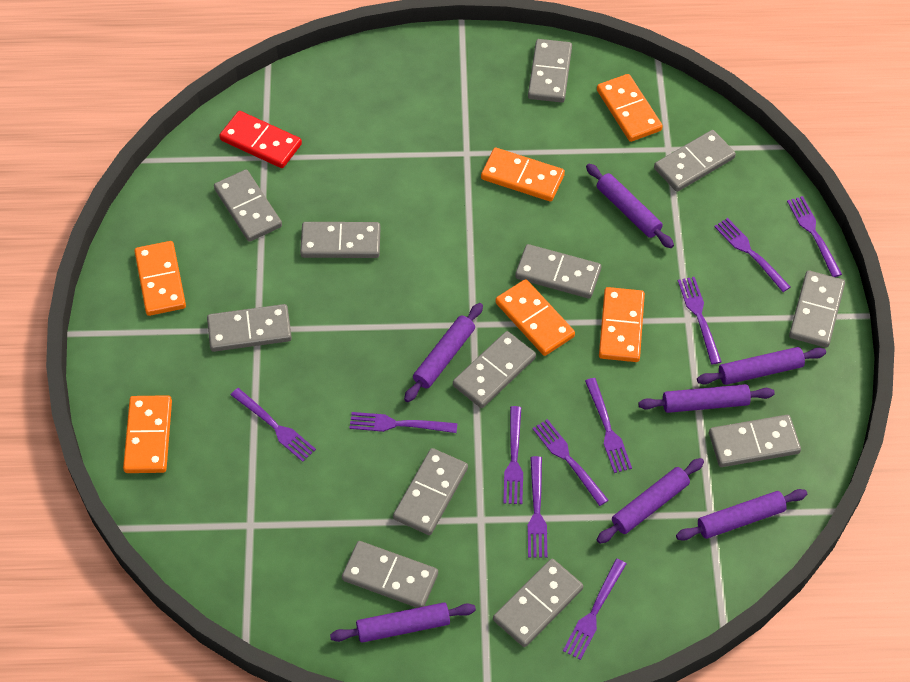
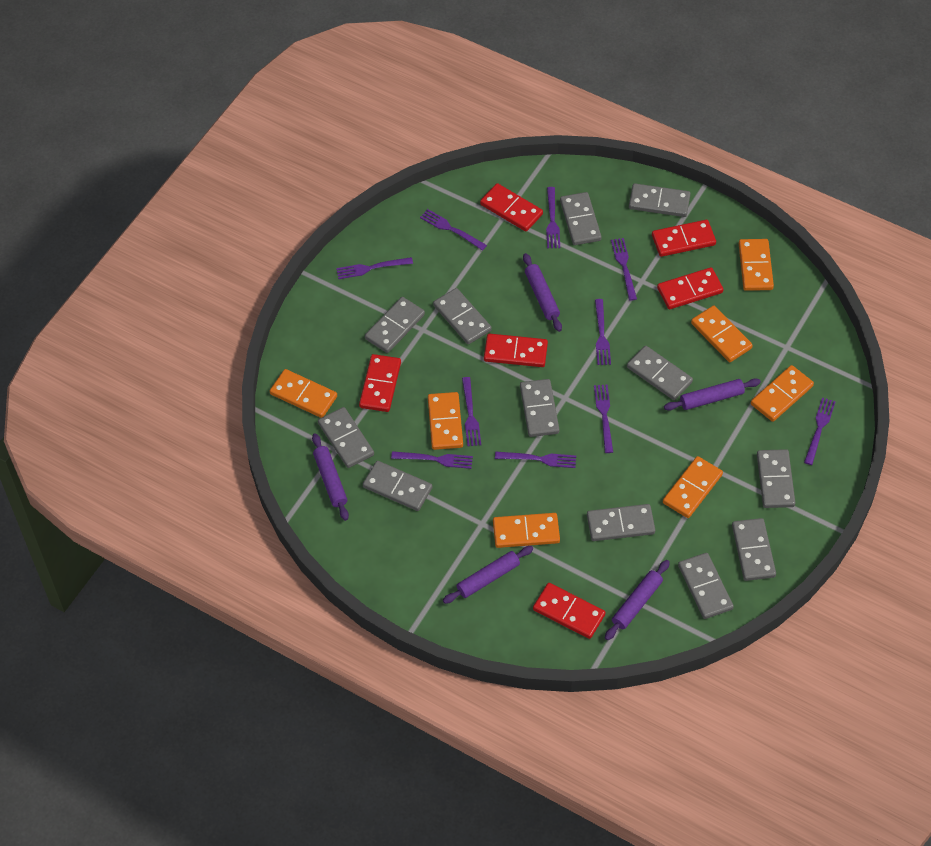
orange domino: 6 -> 7
purple rolling pin: 7 -> 5
red domino: 1 -> 6

